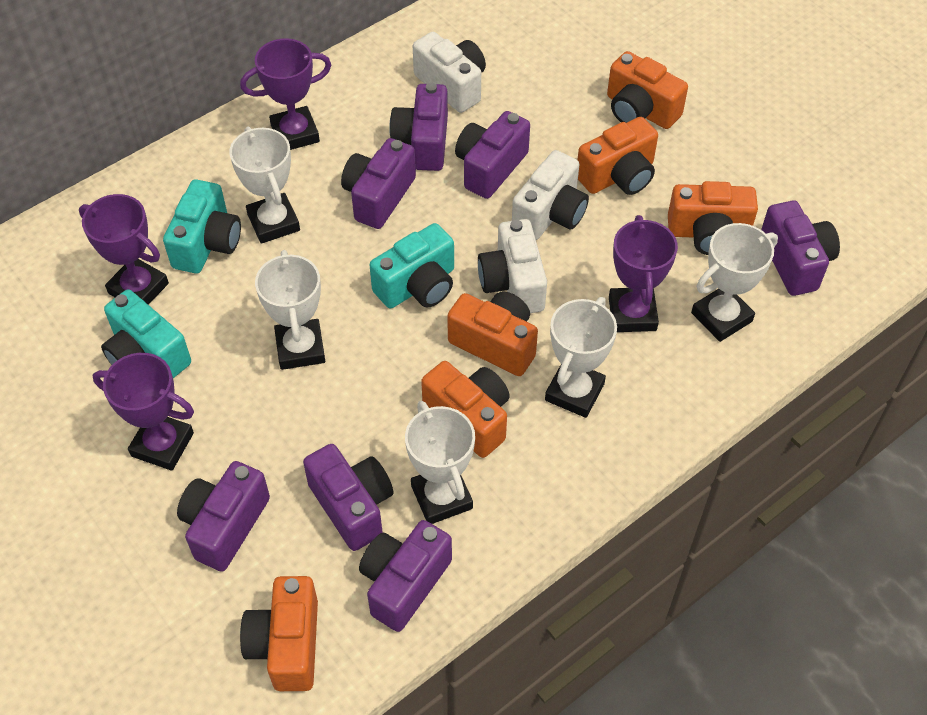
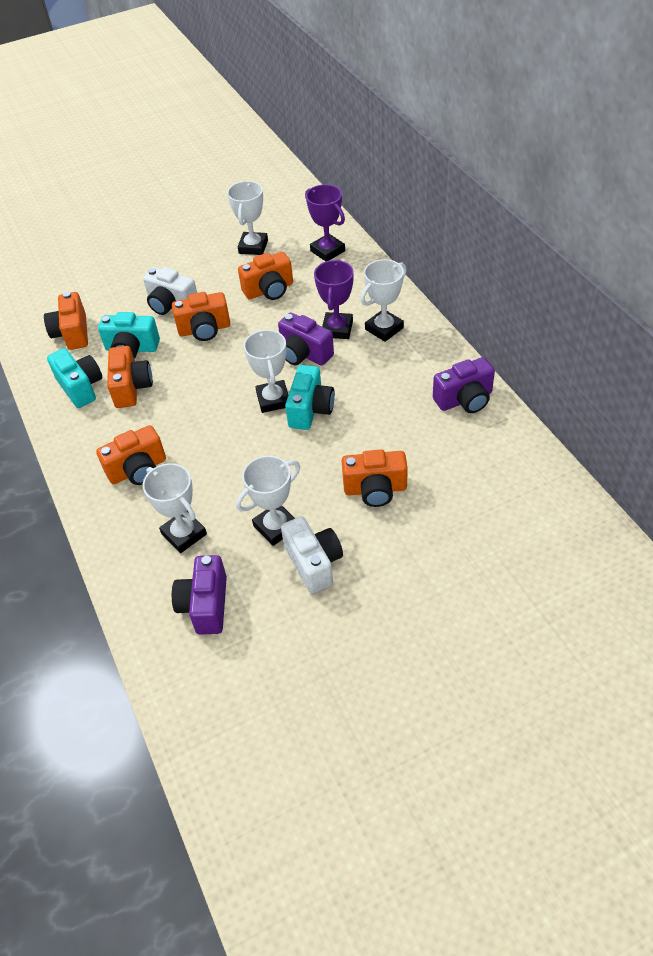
purple camera: 7 -> 3
purple trophy: 4 -> 2
white camera: 3 -> 2

